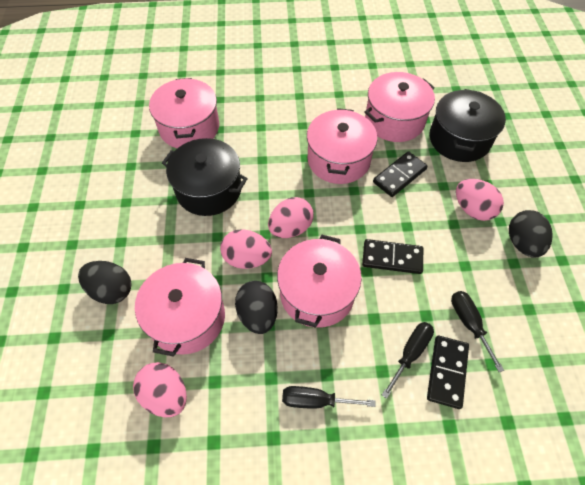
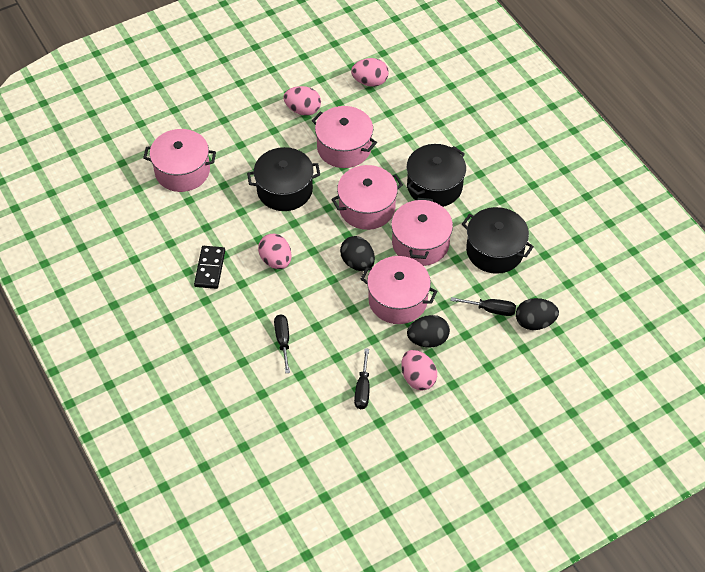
black domino: 3 -> 1
black pot: 2 -> 3

